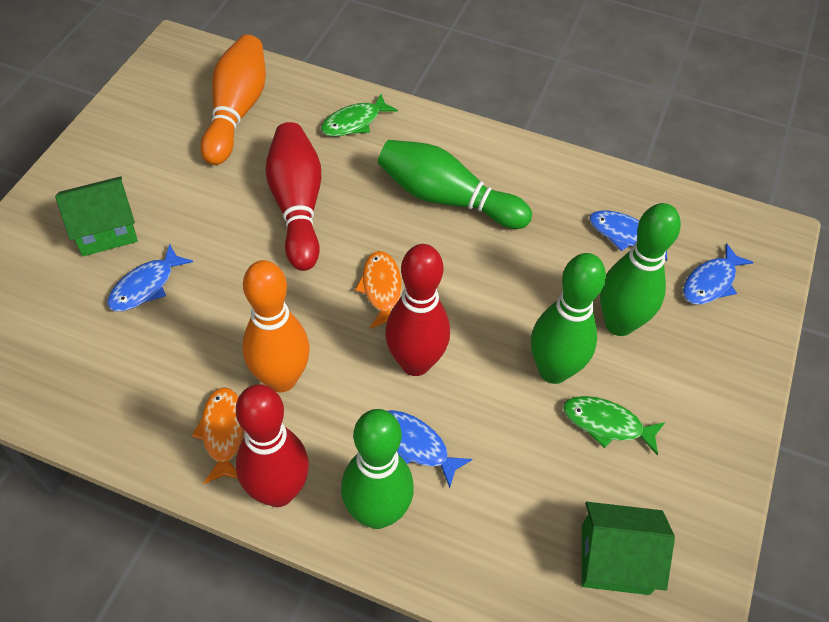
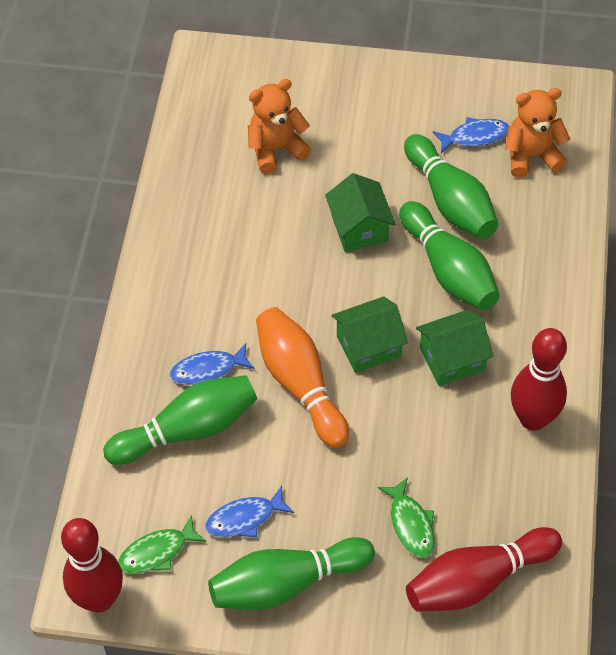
blue fish: 4 -> 3
green house: 2 -> 3
orange bowling pin: 2 -> 1
orange fish: 2 -> 0
orange teddy bear: 0 -> 2

